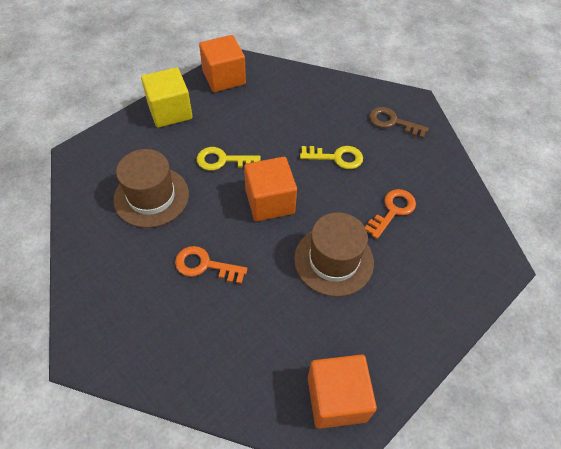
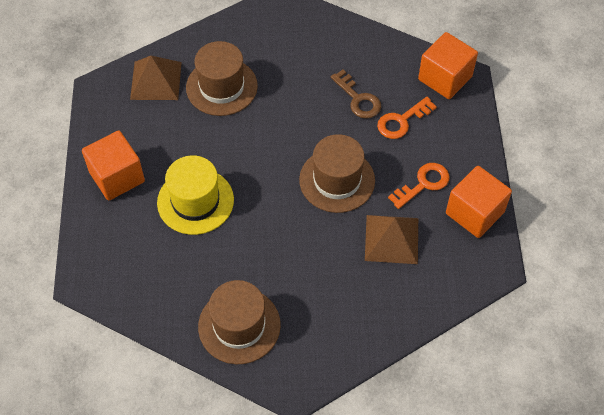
brown hat: 2 -> 3
brown pyramid: 0 -> 2
yellow cube: 1 -> 0
yellow hat: 0 -> 1
yellow key: 2 -> 0

